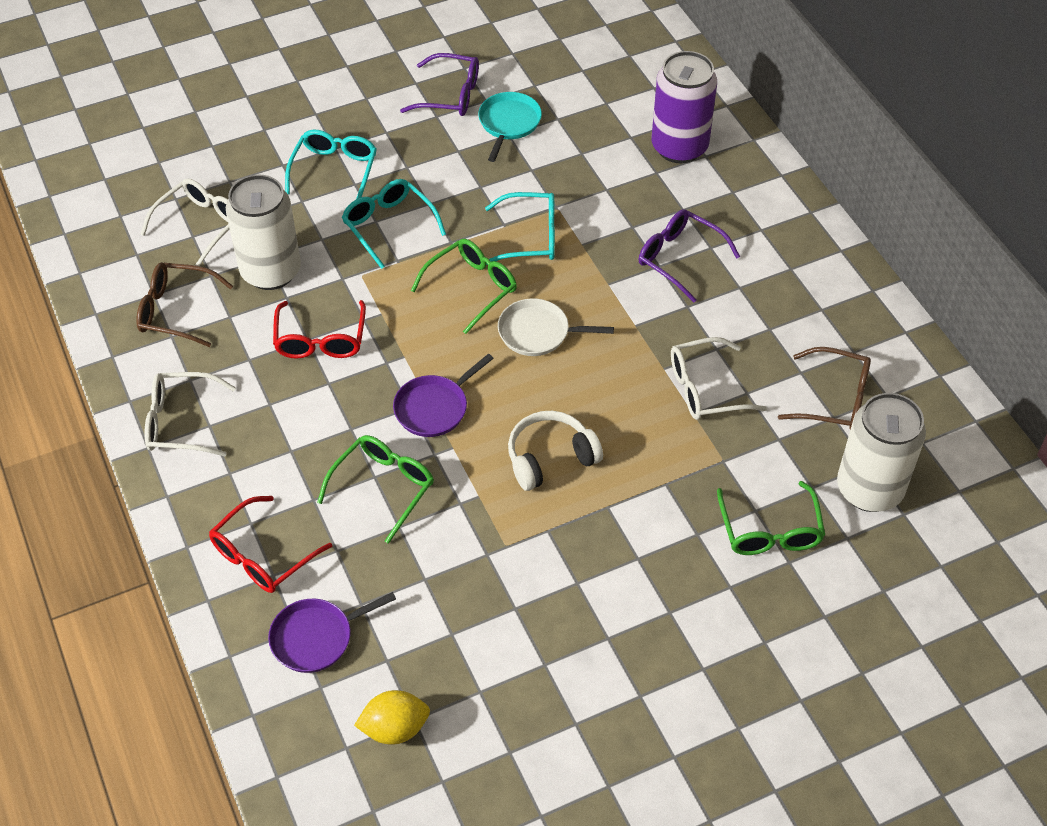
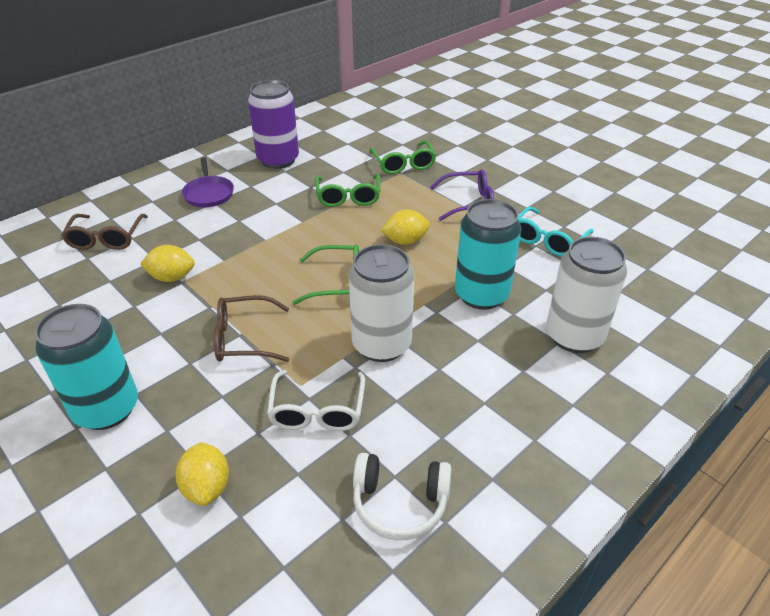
purple glasses: 2 -> 1
purple pan: 2 -> 1
red glasses: 2 -> 0
turquoise can: 0 -> 2
turquoise glasses: 3 -> 1
turquoise pan: 1 -> 0
white glasses: 3 -> 1
white pan: 1 -> 0
yellow lemon: 1 -> 3

